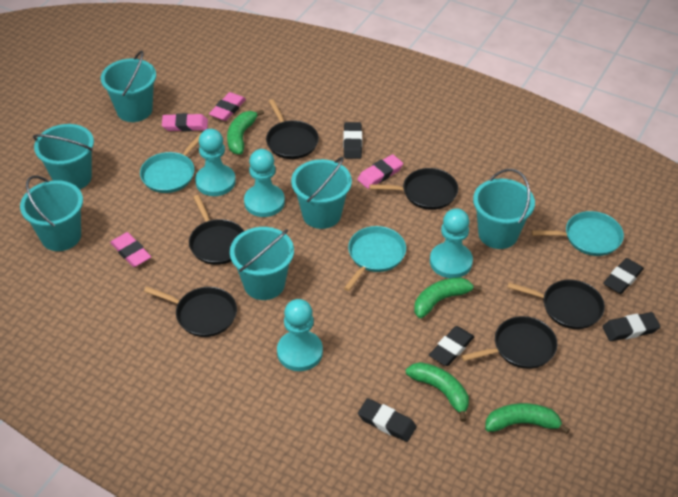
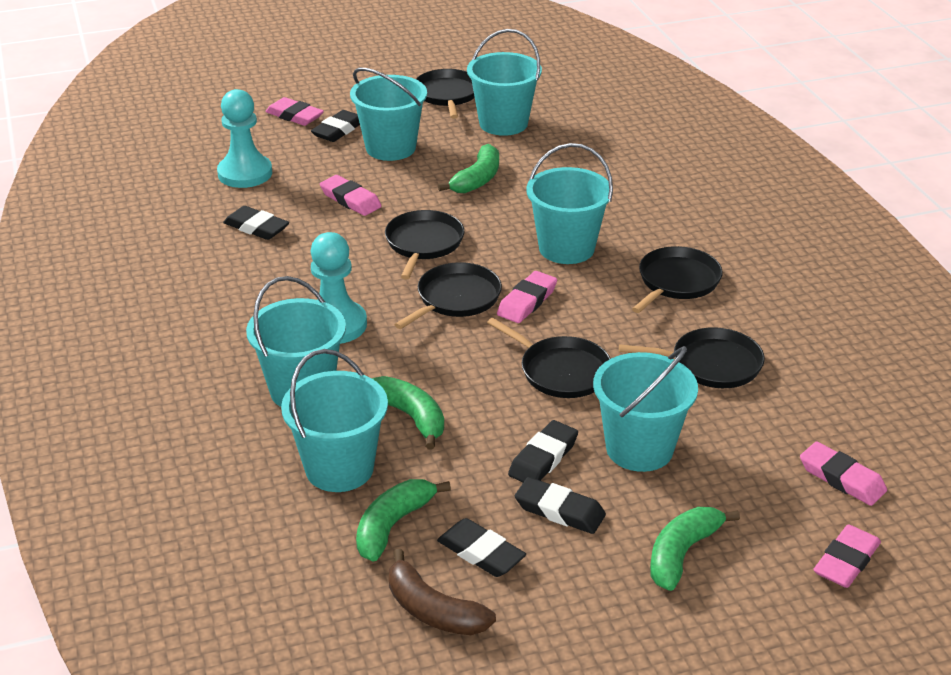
brown banana: 0 -> 1
pink eraser: 4 -> 5
turquoise pan: 3 -> 0
turquoise pawn: 4 -> 2

